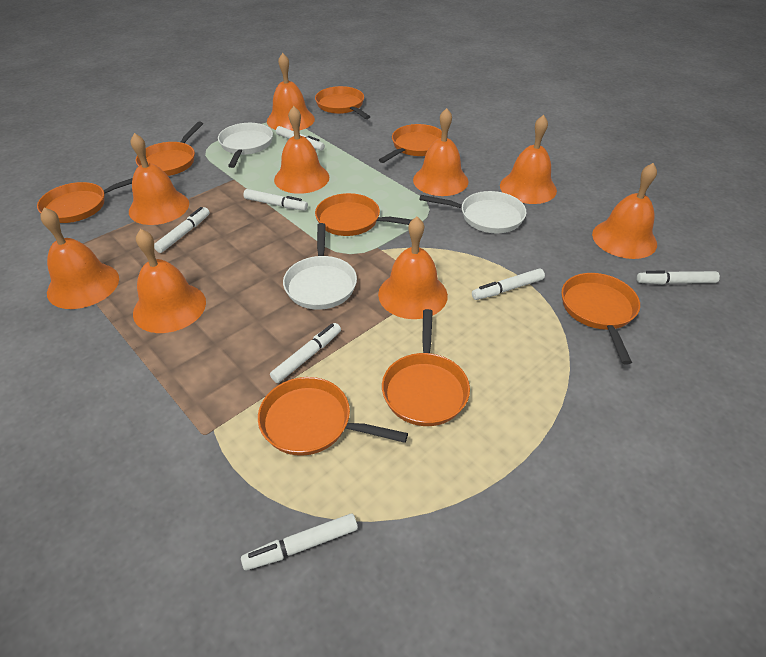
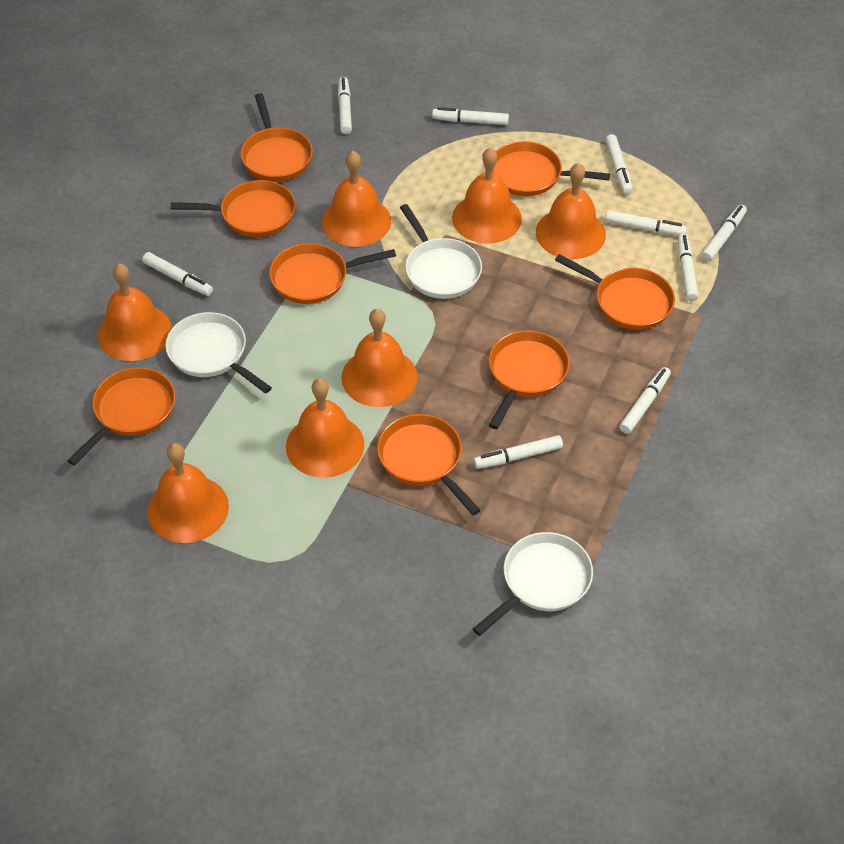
orange bell: 9 -> 7
white marker: 7 -> 9

